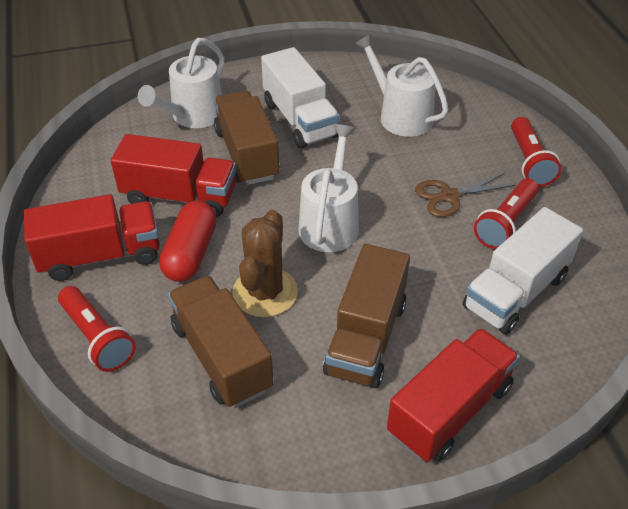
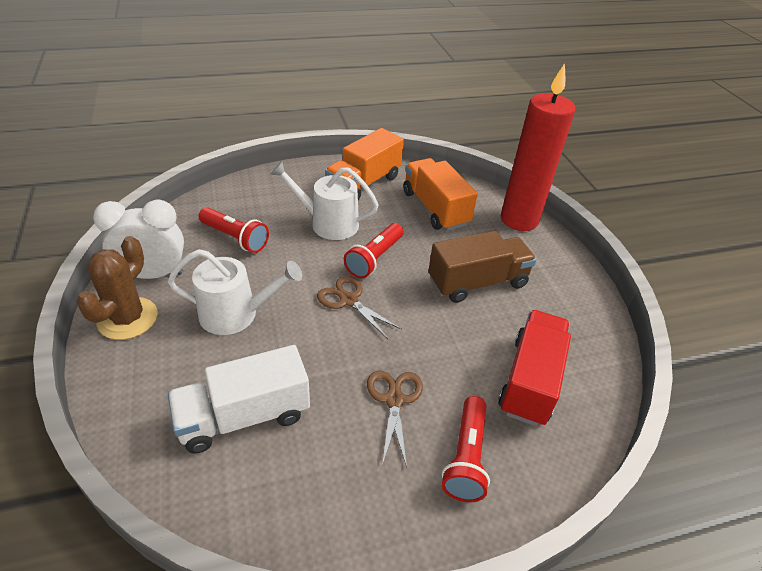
brown scissors: 1 -> 2
brown truck: 3 -> 1
orange truck: 0 -> 2
red candle: 0 -> 1
red capsule: 1 -> 0
red truck: 3 -> 1
white clock: 0 -> 1
white truck: 2 -> 1
white watering can: 3 -> 2

